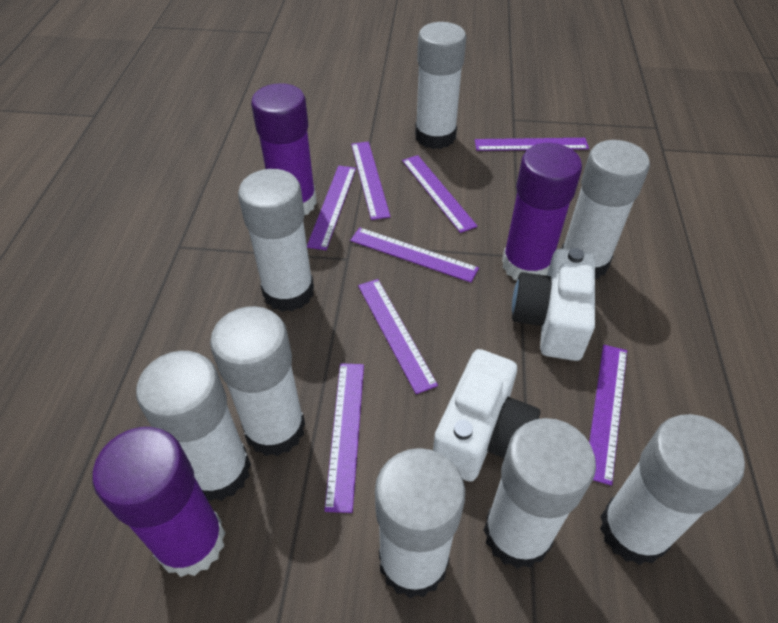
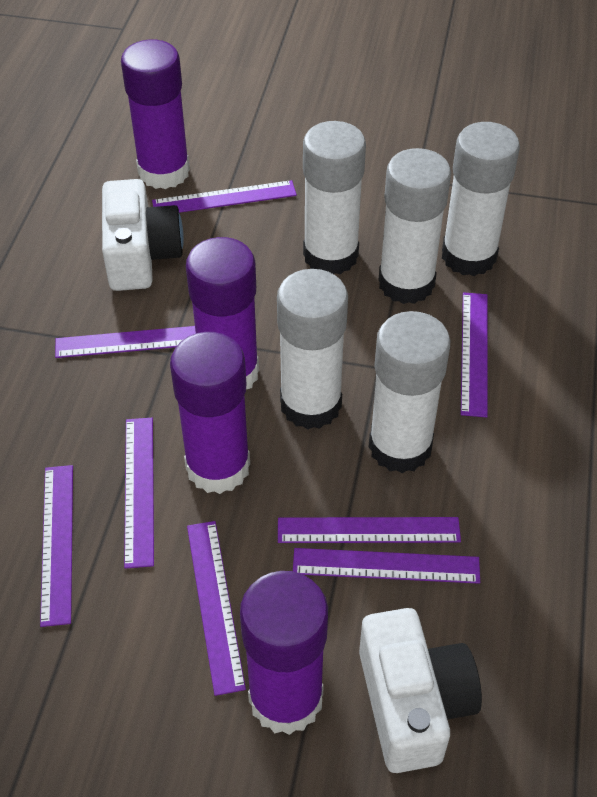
purple glue stick: 3 -> 4
white glue stick: 8 -> 5

